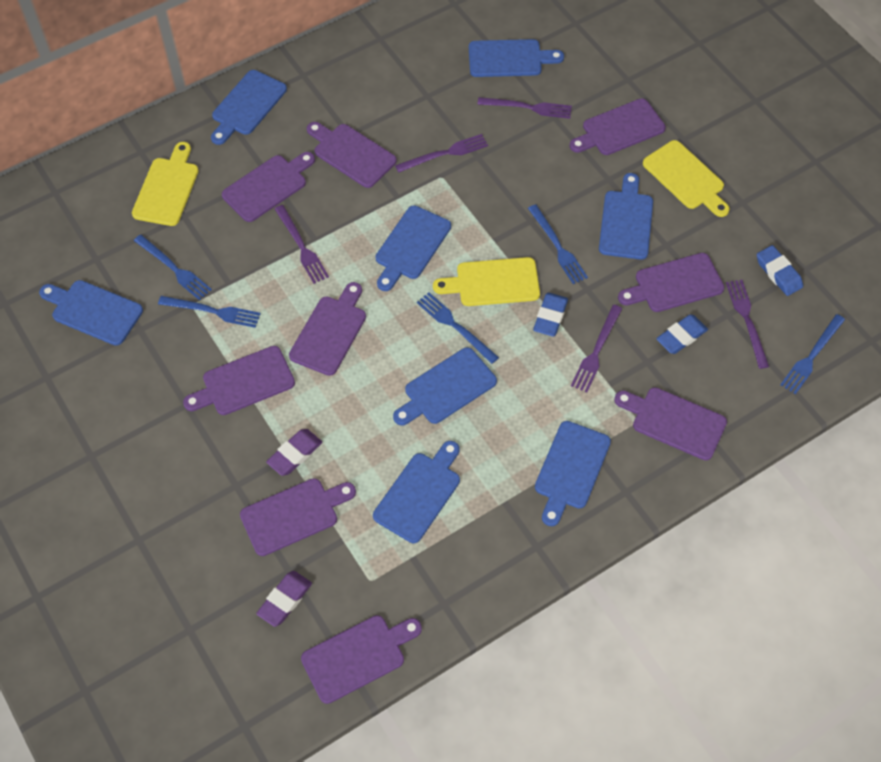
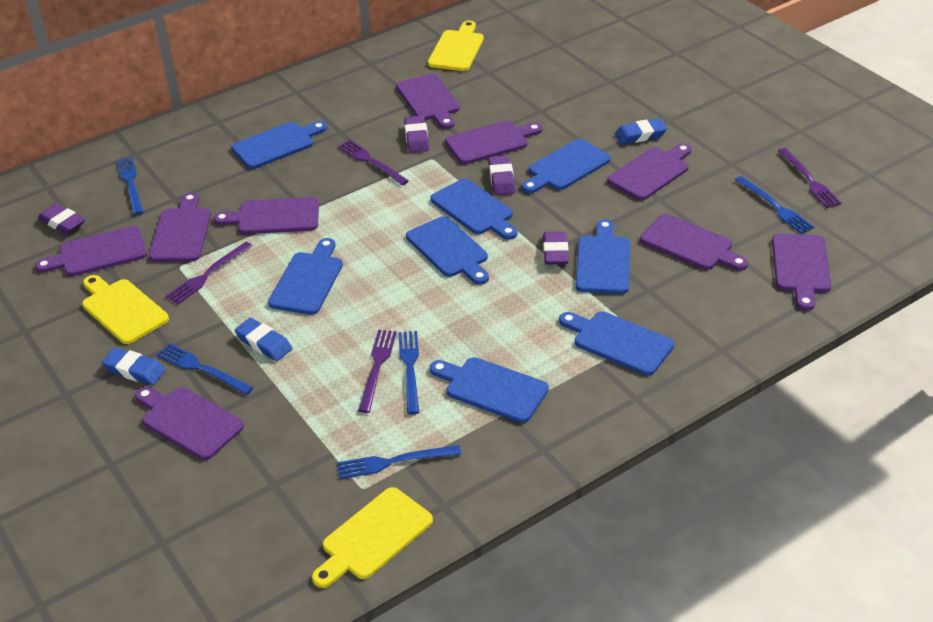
purple eraser: 2 -> 4
purple fork: 5 -> 4

